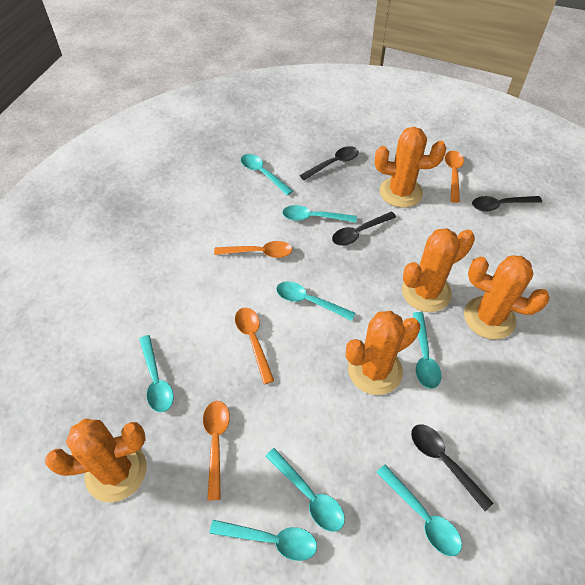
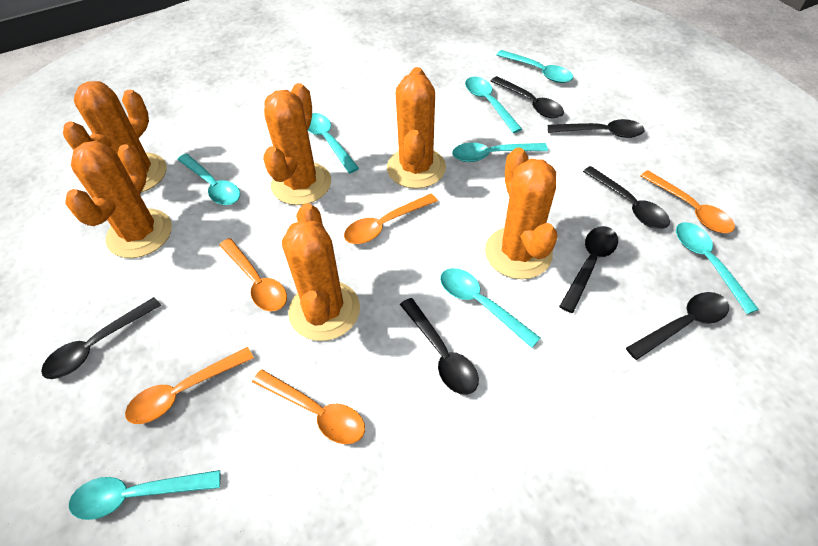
black spoon: 4 -> 7
orange cactus: 5 -> 6
orange spoon: 4 -> 5

